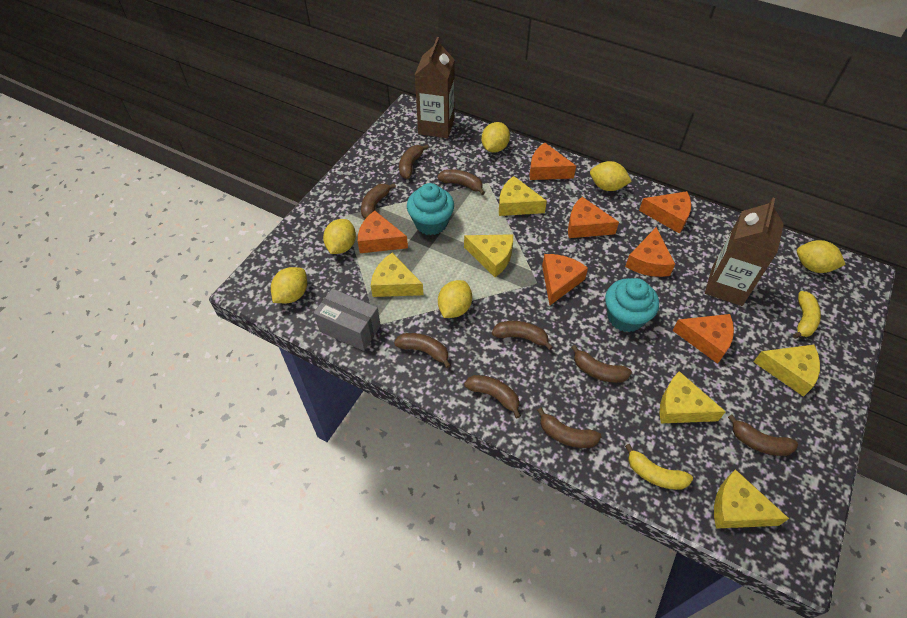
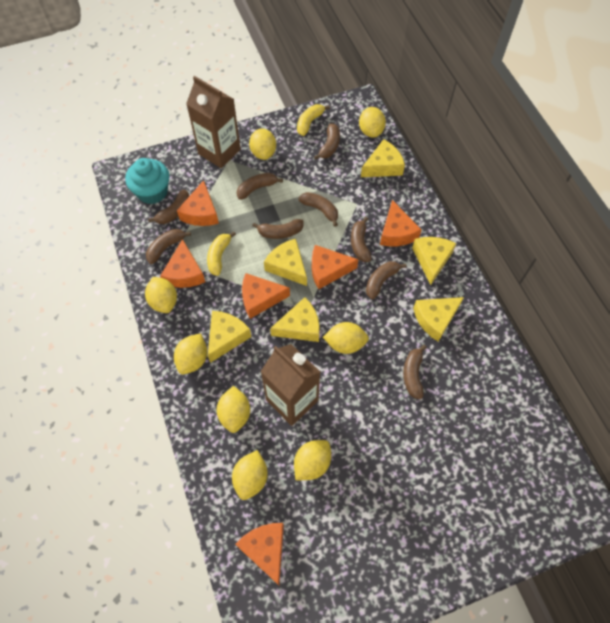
grey box: 1 -> 0
orange cheese: 7 -> 6
turquoise cupcake: 2 -> 1
yellow lemon: 6 -> 8

